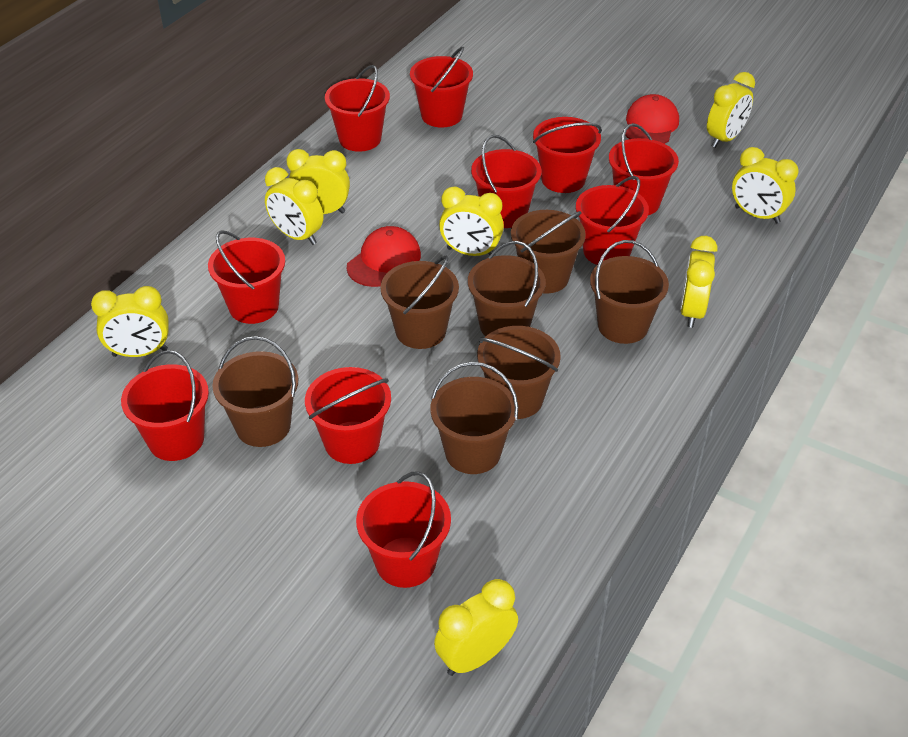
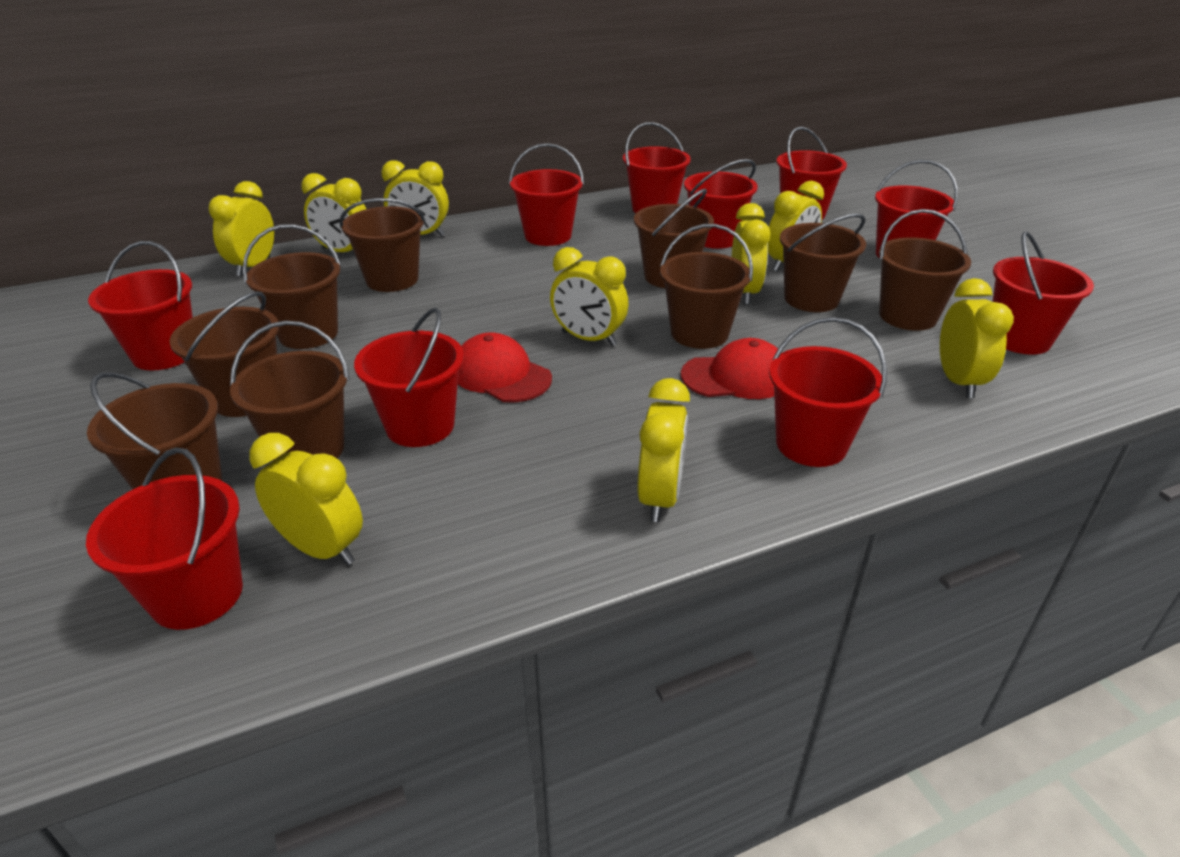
brown bucket: 7 -> 9
yellow clock: 8 -> 9

